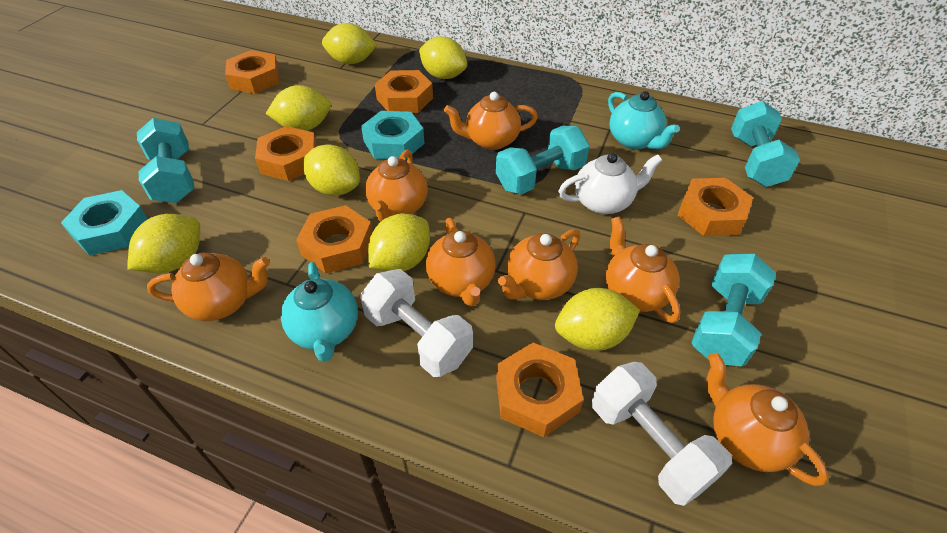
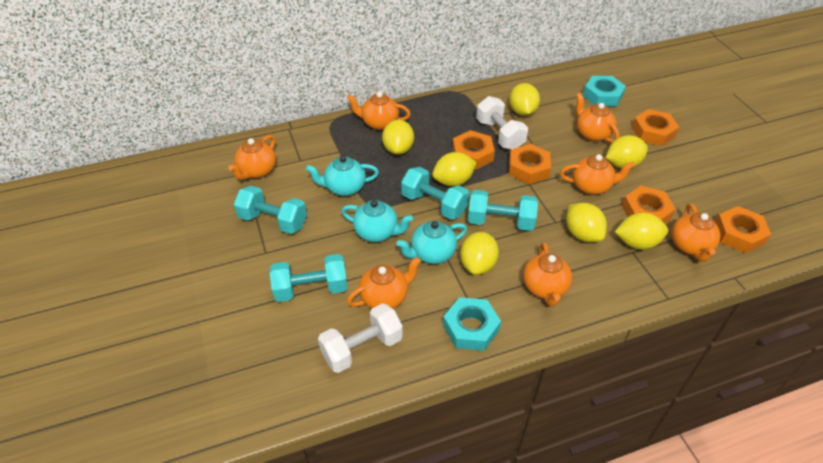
orange nut: 6 -> 5
turquoise teapot: 2 -> 3
white teapot: 1 -> 0

